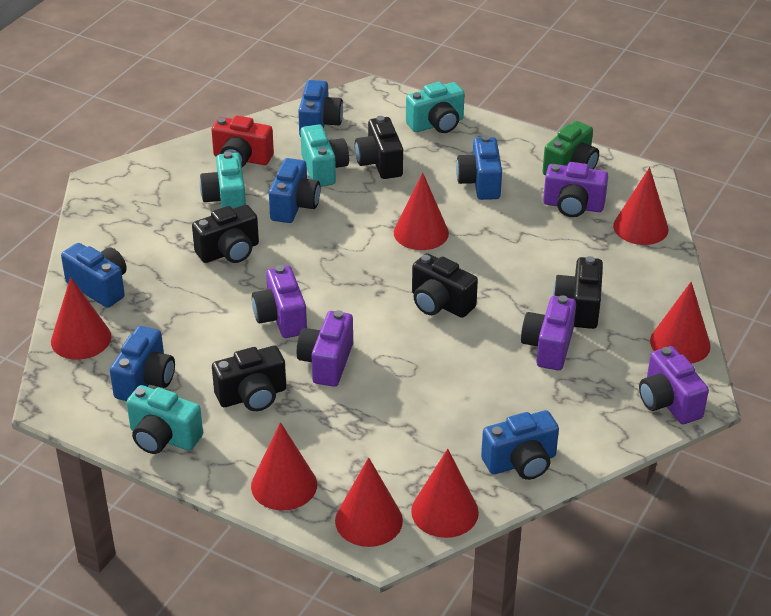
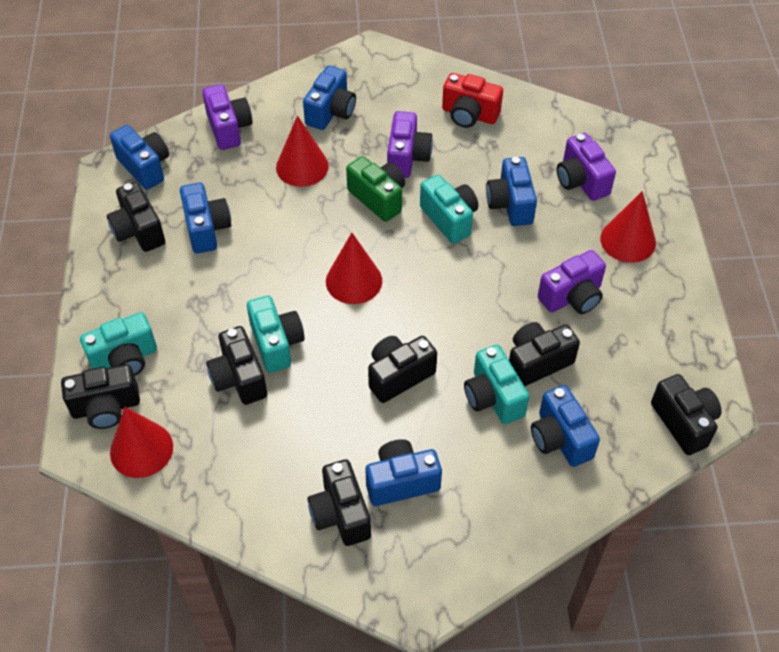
black camera: 5 -> 7
purple camera: 5 -> 4
red cone: 7 -> 4

